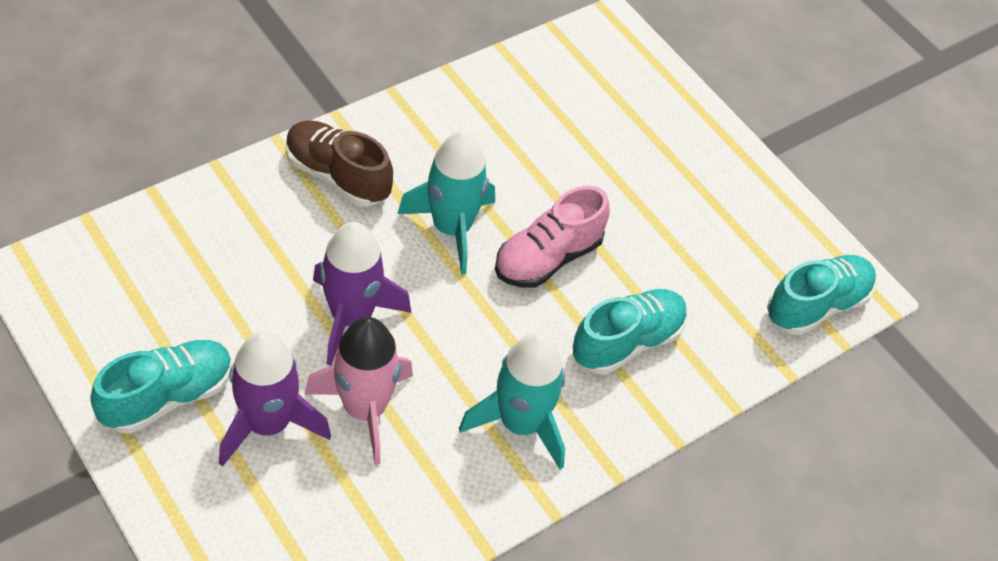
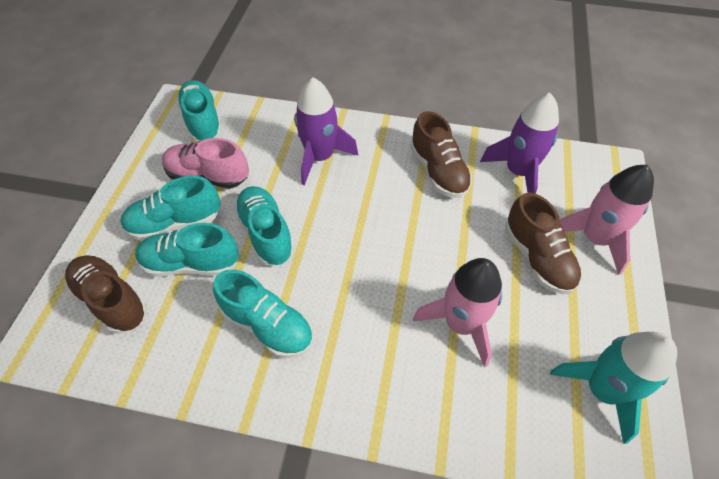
brown shoe: 1 -> 3
pink rocket: 1 -> 2
turquoise rocket: 2 -> 1
turquoise shoe: 3 -> 5

